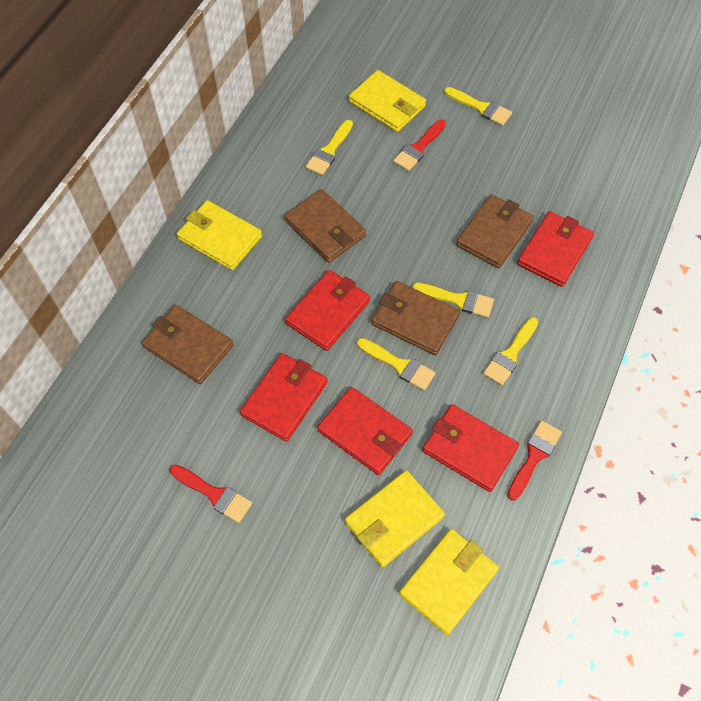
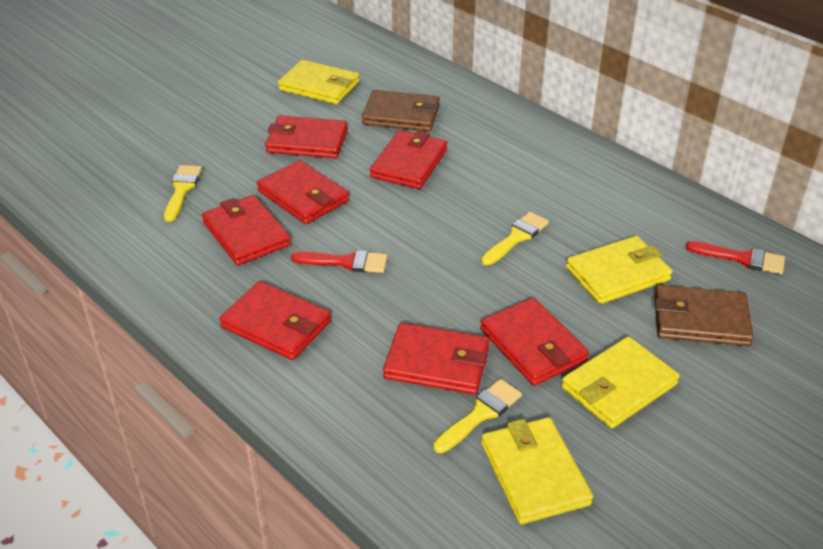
brown wallet: 4 -> 2
red brush: 3 -> 2
red wallet: 5 -> 7
yellow brush: 5 -> 3

